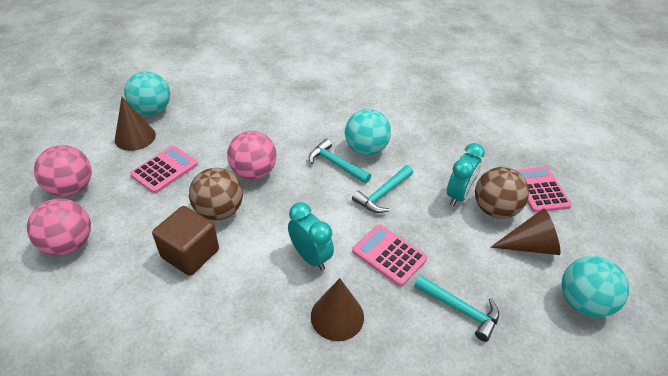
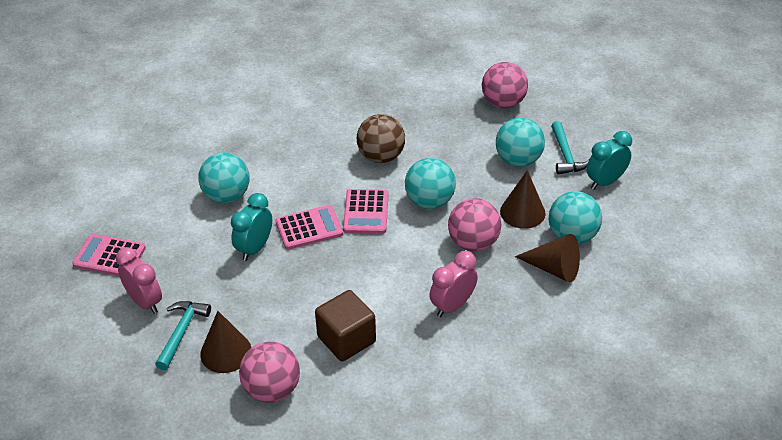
brown ball: 2 -> 1
pink clock: 0 -> 2
turquoise ball: 3 -> 4
turquoise hammer: 3 -> 2

